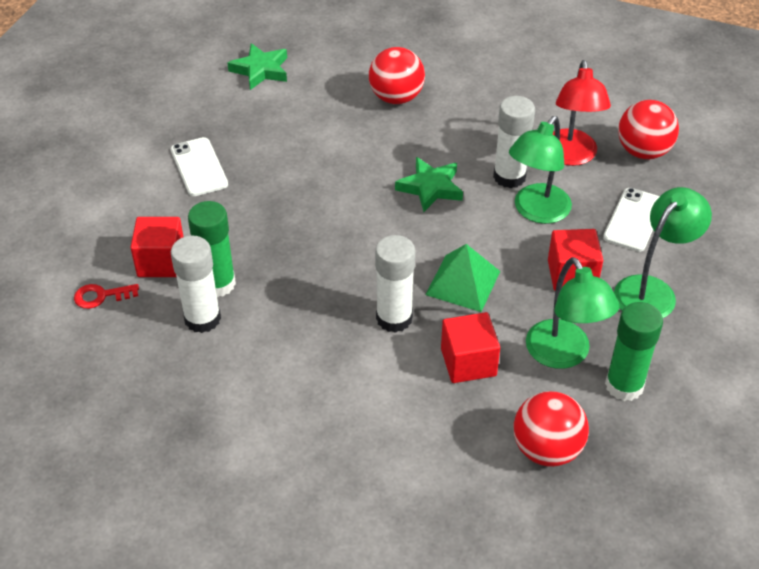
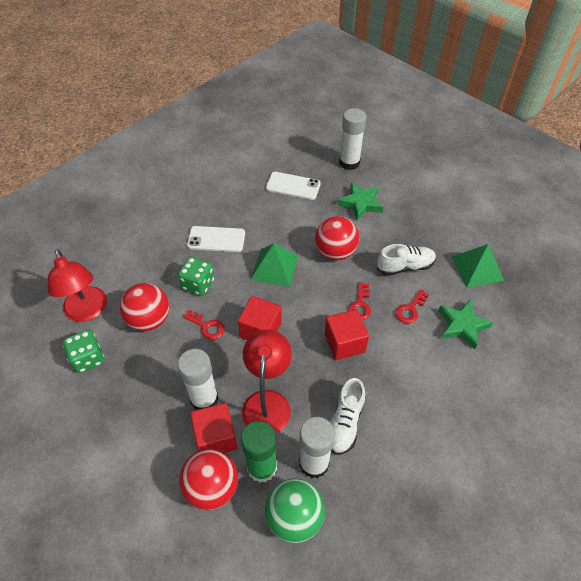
green ball: 0 -> 1
green dice: 0 -> 2
green glue stick: 2 -> 1
green lamp: 3 -> 0
green pyramid: 1 -> 2
red key: 1 -> 3
red lamp: 1 -> 2
white shoe: 0 -> 2

